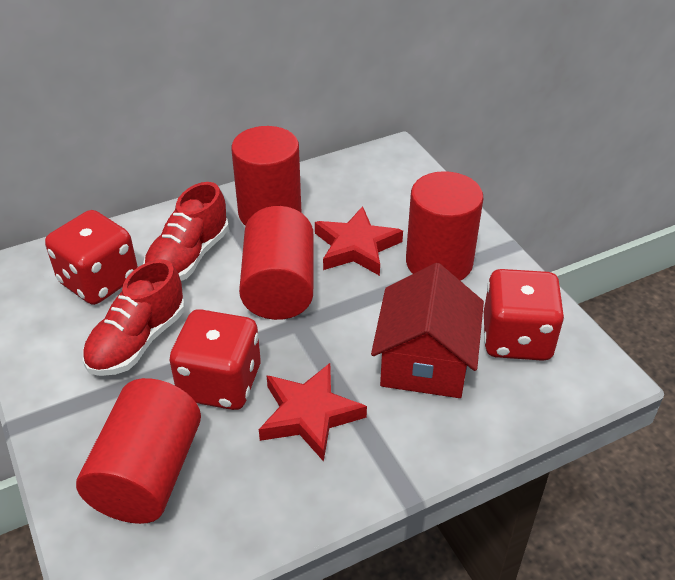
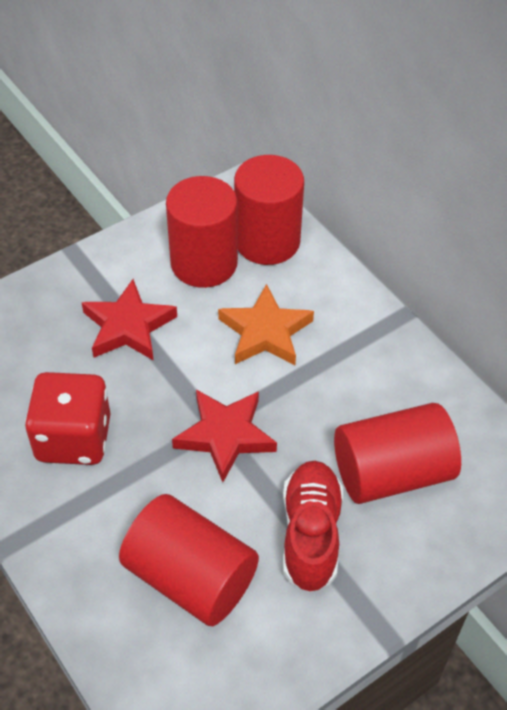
orange star: 0 -> 1
red dice: 3 -> 1
red house: 1 -> 0
red shoe: 2 -> 1

